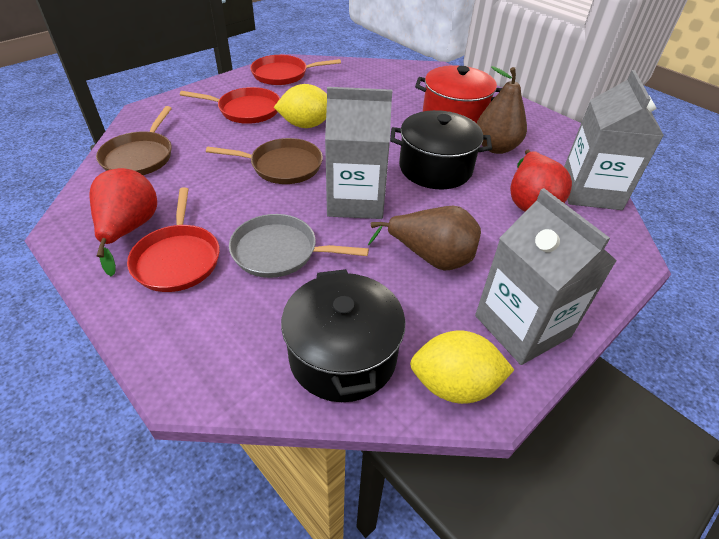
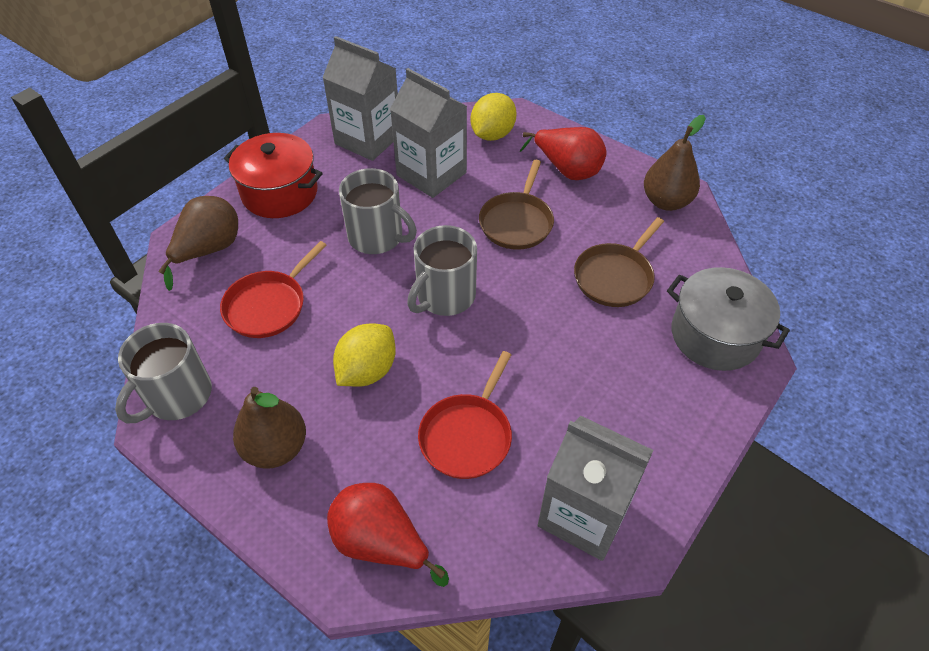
black pot: 2 -> 0
brown pear: 2 -> 3
grey mug: 0 -> 3
grey pan: 1 -> 0
grey pot: 0 -> 1
red pan: 3 -> 2

